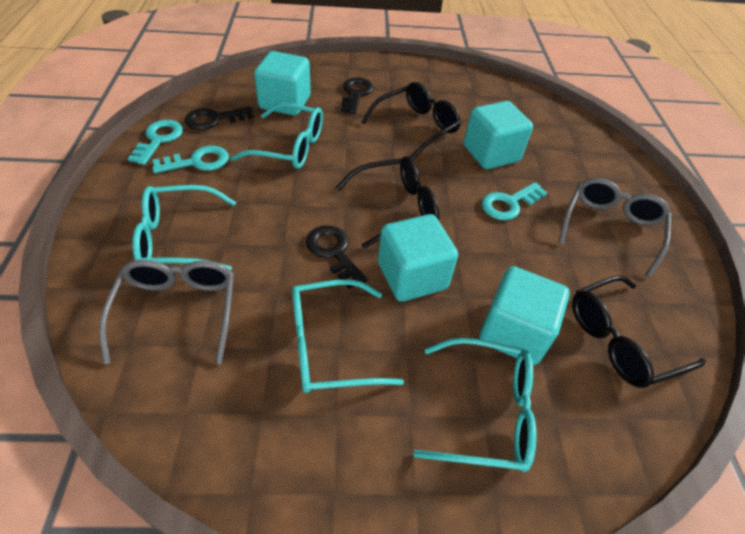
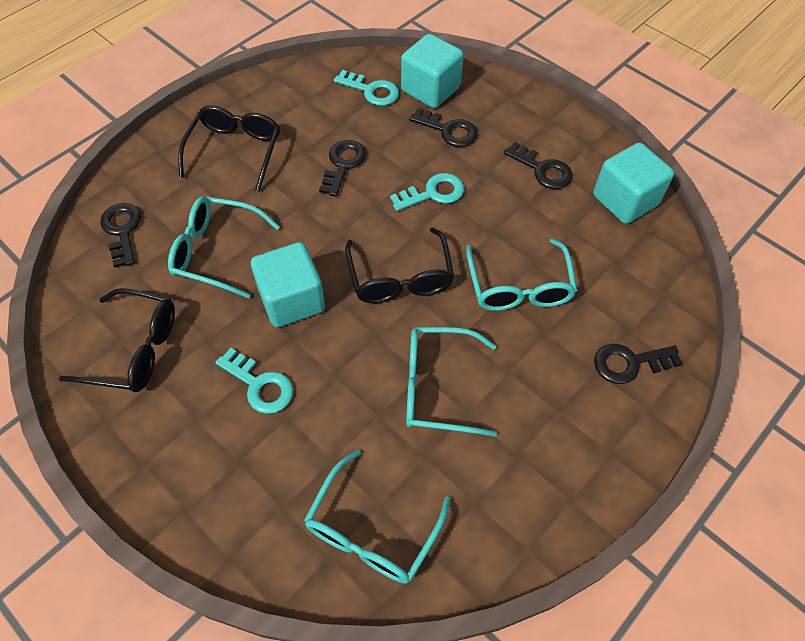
black key: 3 -> 5
grey glasses: 2 -> 0
turquoise cube: 4 -> 3

